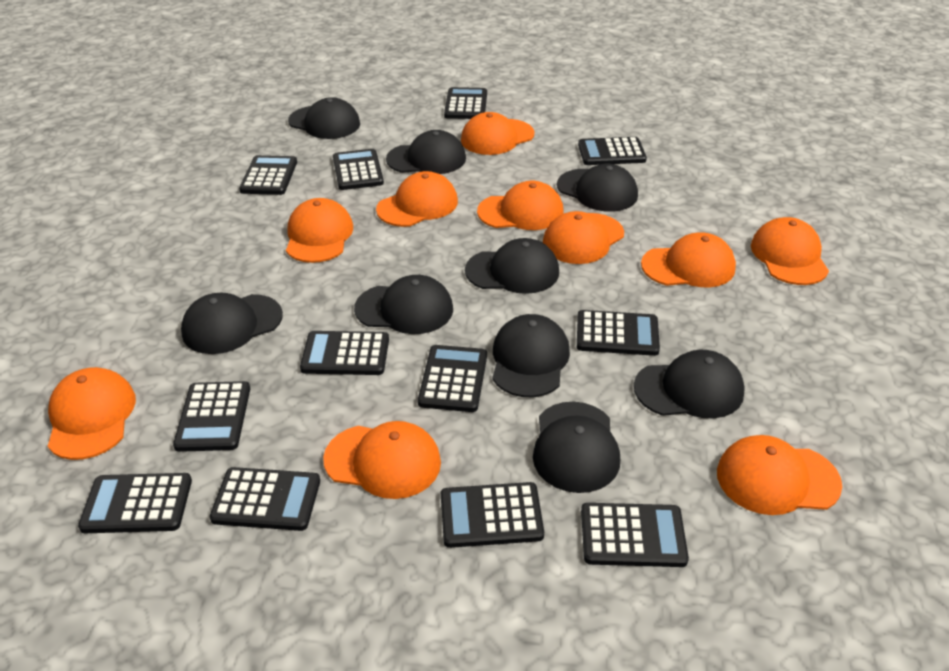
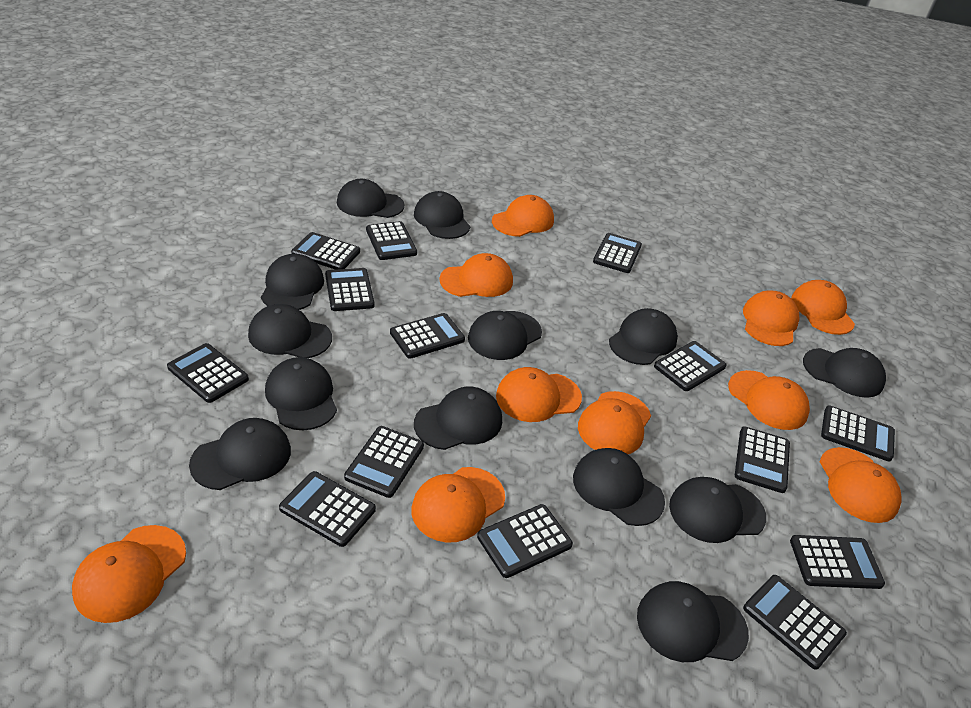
black calculator: 12 -> 14
black cap: 9 -> 13

